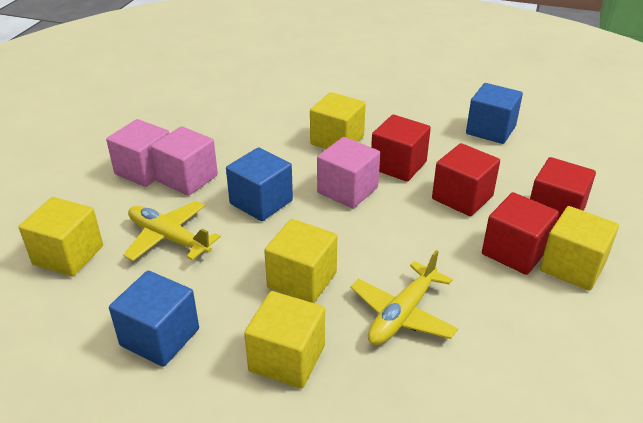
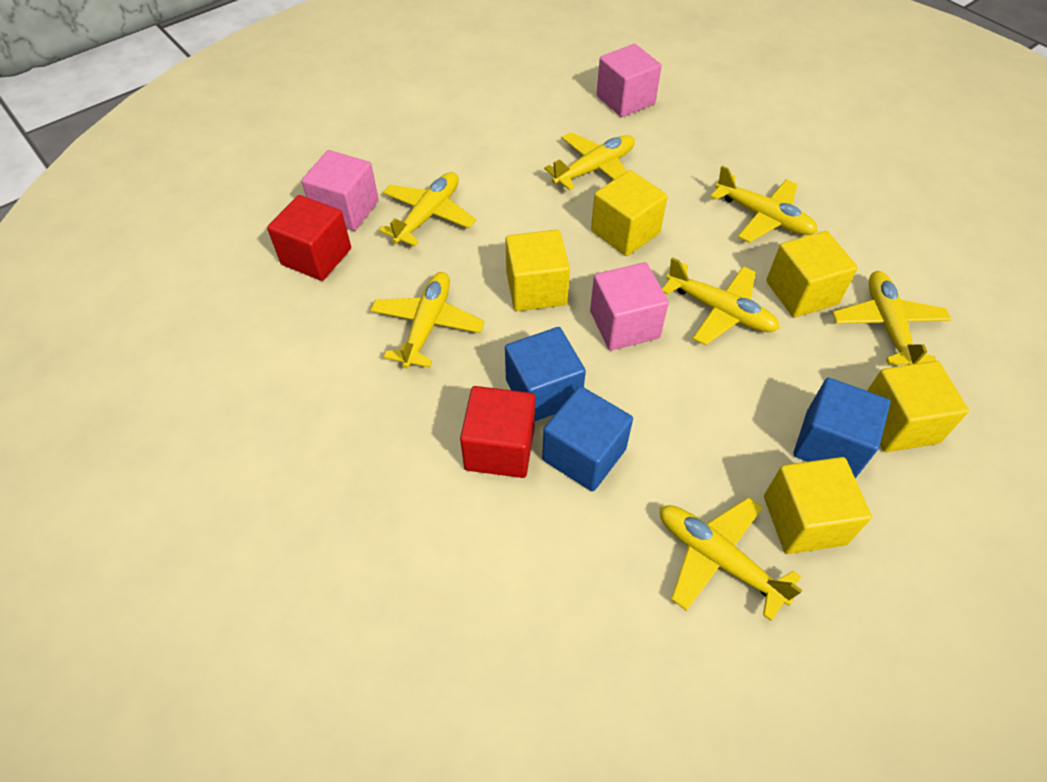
red cube: 4 -> 2
yellow plane: 2 -> 7

